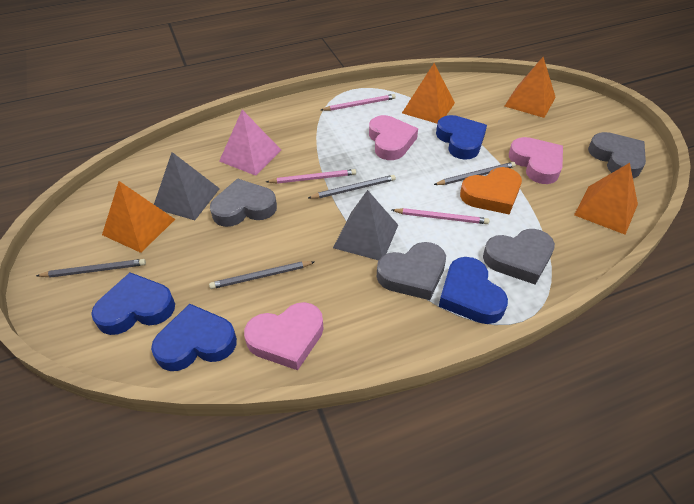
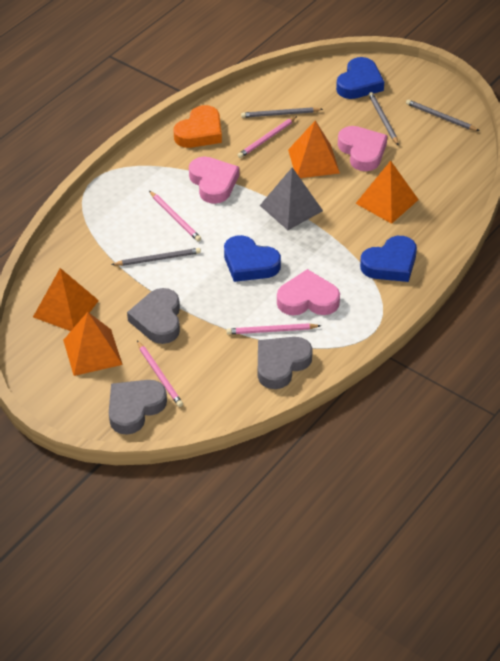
blue heart: 4 -> 3
grey heart: 4 -> 3
grey pyramid: 2 -> 1
pink pencil: 3 -> 4
pink pyramid: 1 -> 0

